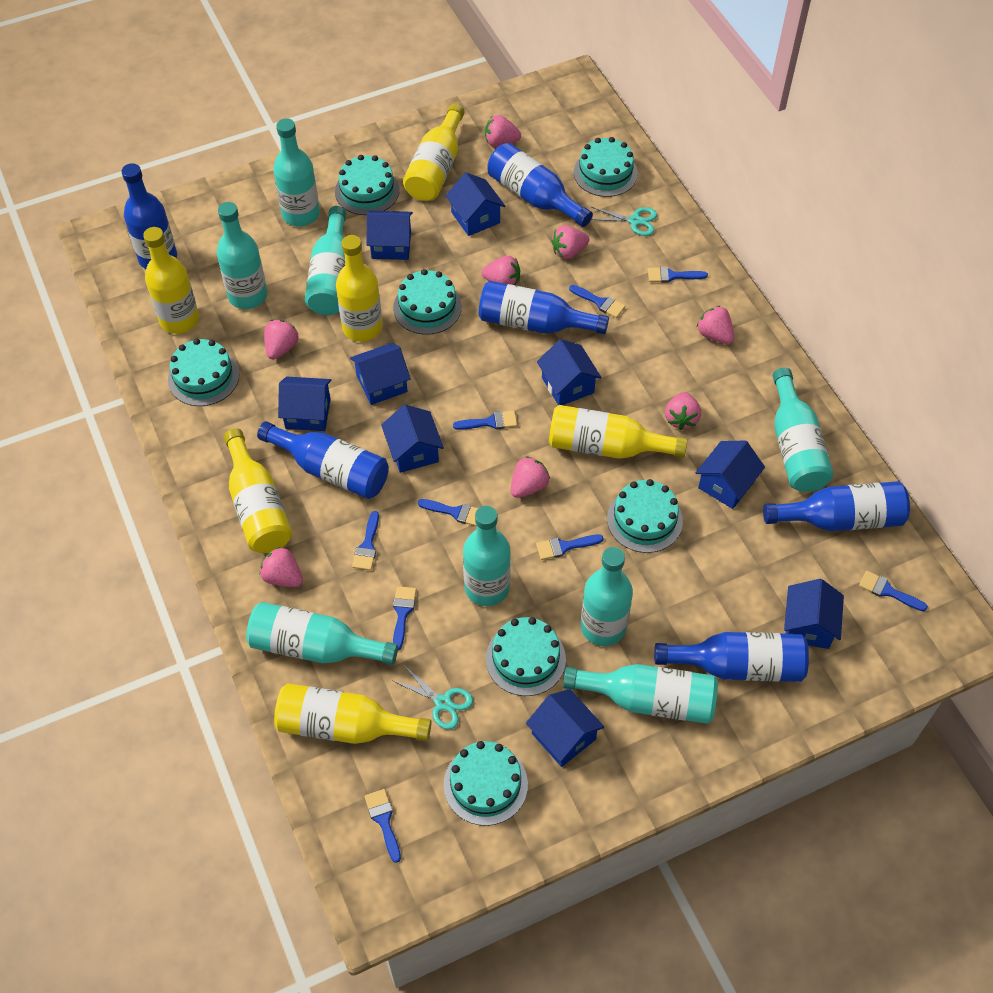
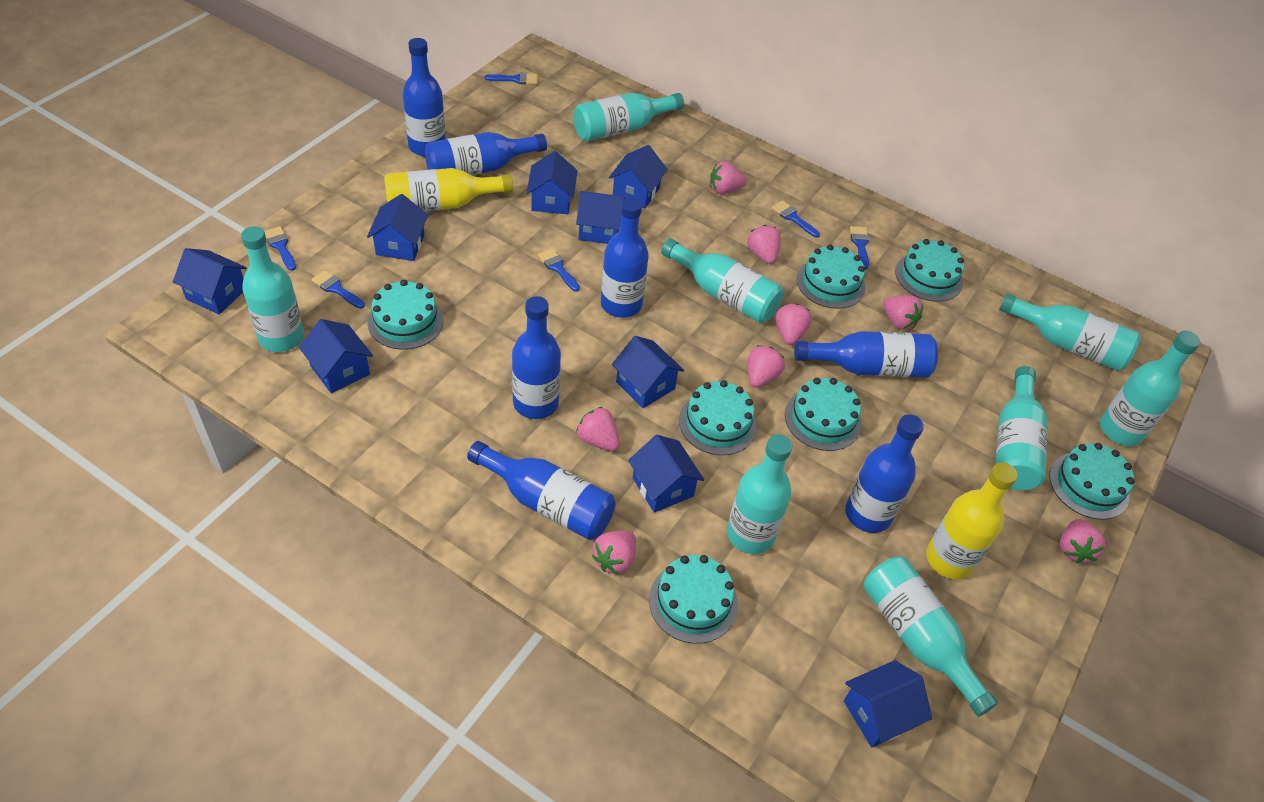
blue bottle: 6 -> 7
blue brush: 9 -> 6
turquoise scissors: 2 -> 0
yellow bottle: 6 -> 2

